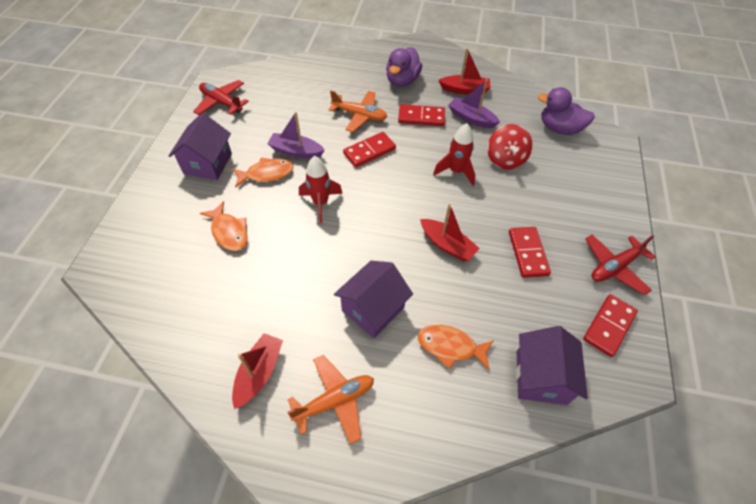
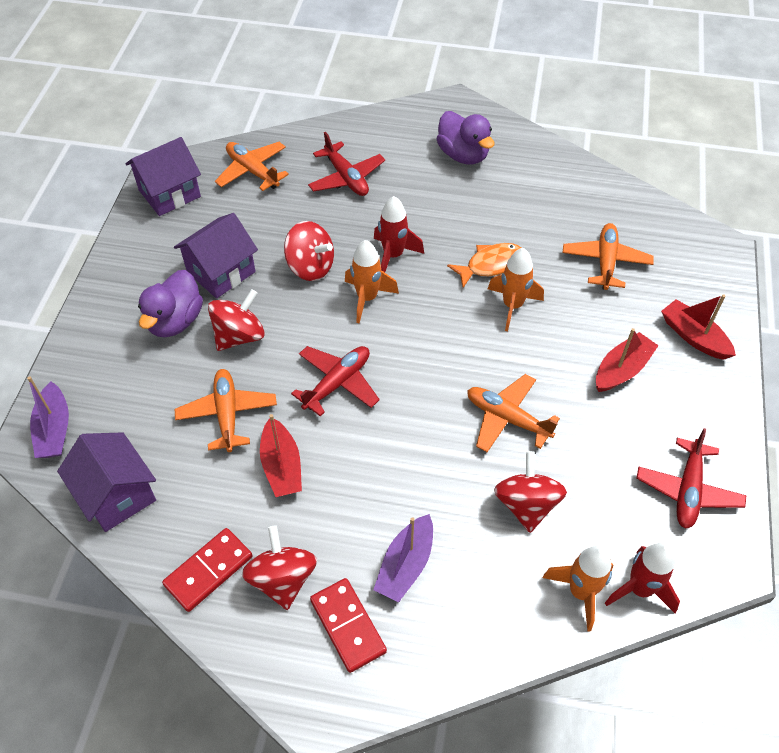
orange fish: 3 -> 1
orange plane: 2 -> 4
orange rocket: 0 -> 3
red domino: 4 -> 2
red plane: 2 -> 3
red spinning top: 1 -> 4

